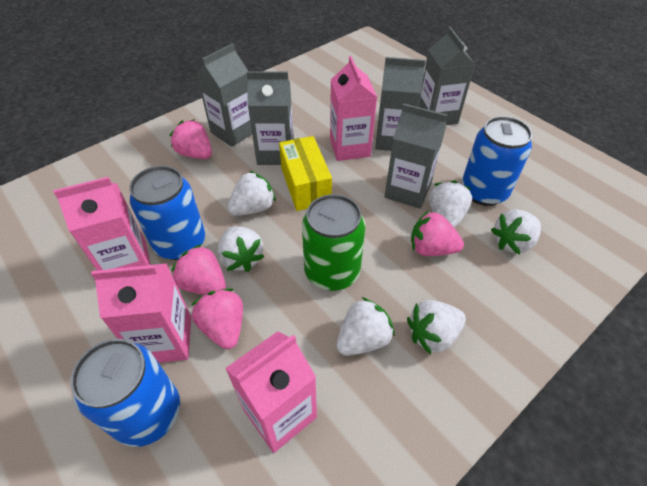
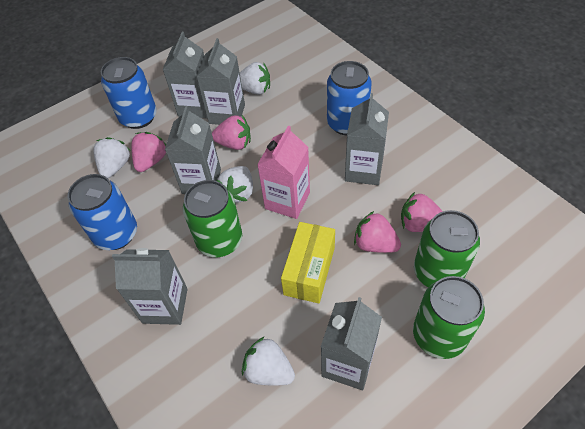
green can: 1 -> 3
grey carton: 5 -> 6
pink carton: 4 -> 1
white strawberry: 6 -> 4

